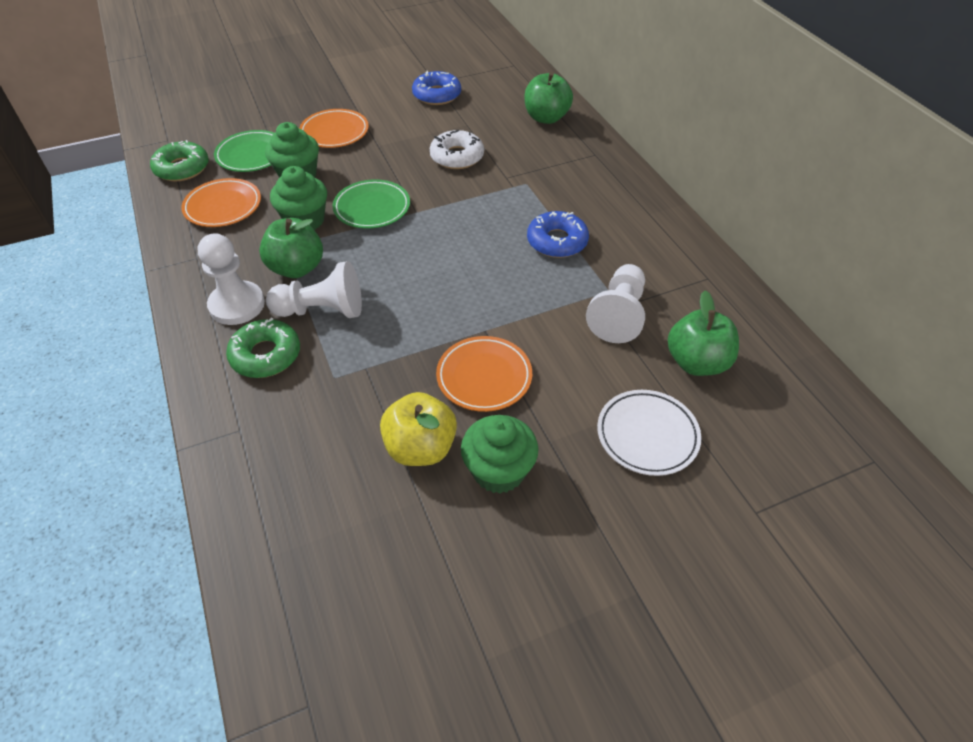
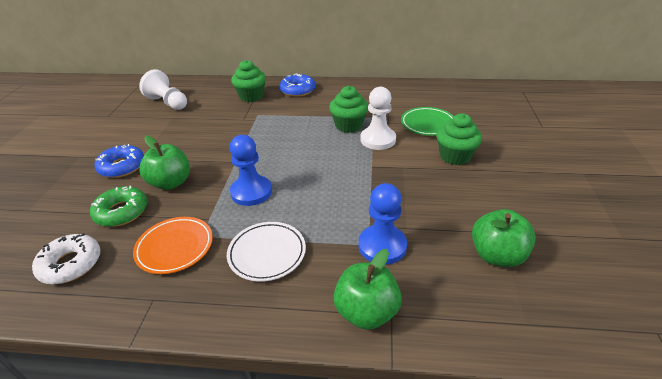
blue pawn: 0 -> 2
green donut: 2 -> 1
green plate: 2 -> 1
orange plate: 3 -> 1
white pawn: 3 -> 2
yellow apple: 1 -> 0

